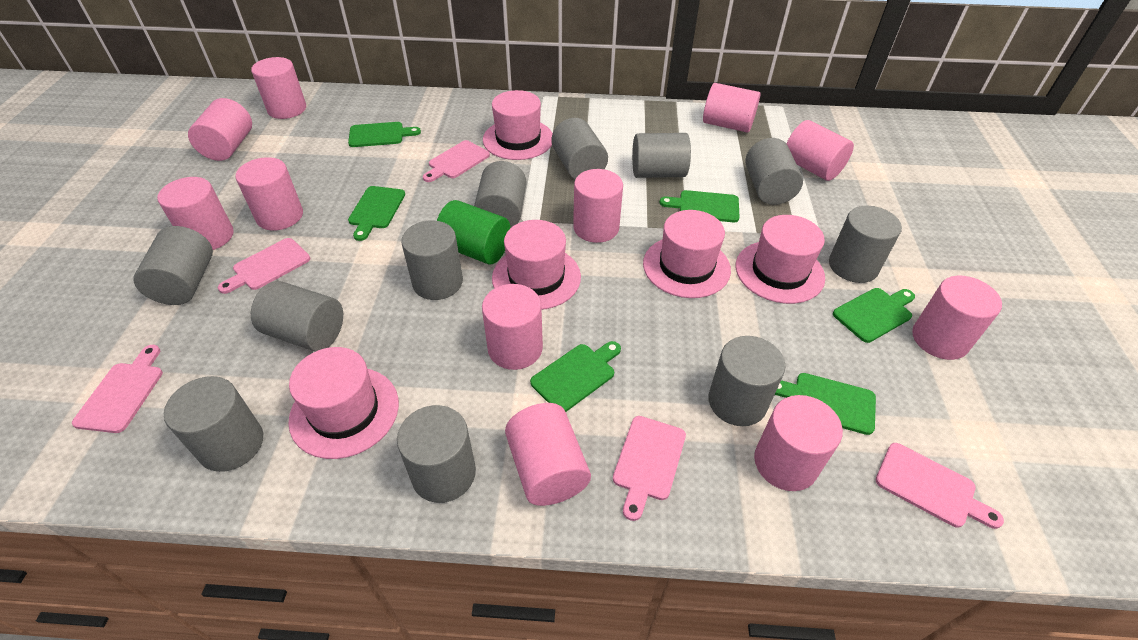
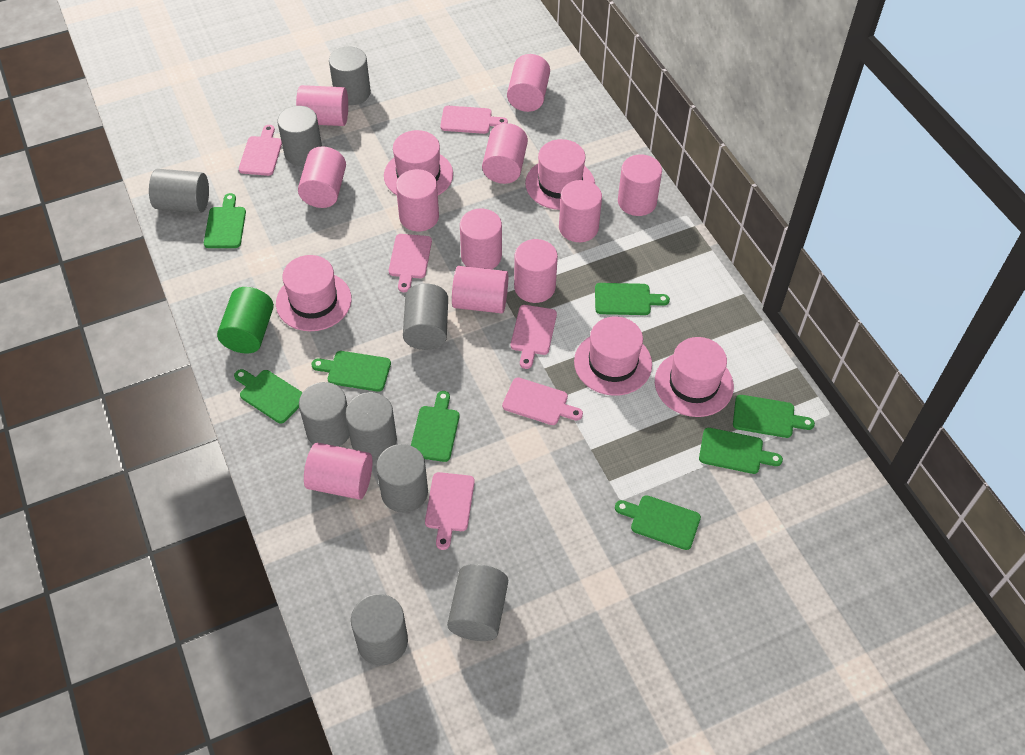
green cutting board: 6 -> 8
grey cylinder: 11 -> 9
pink cutting board: 5 -> 6

